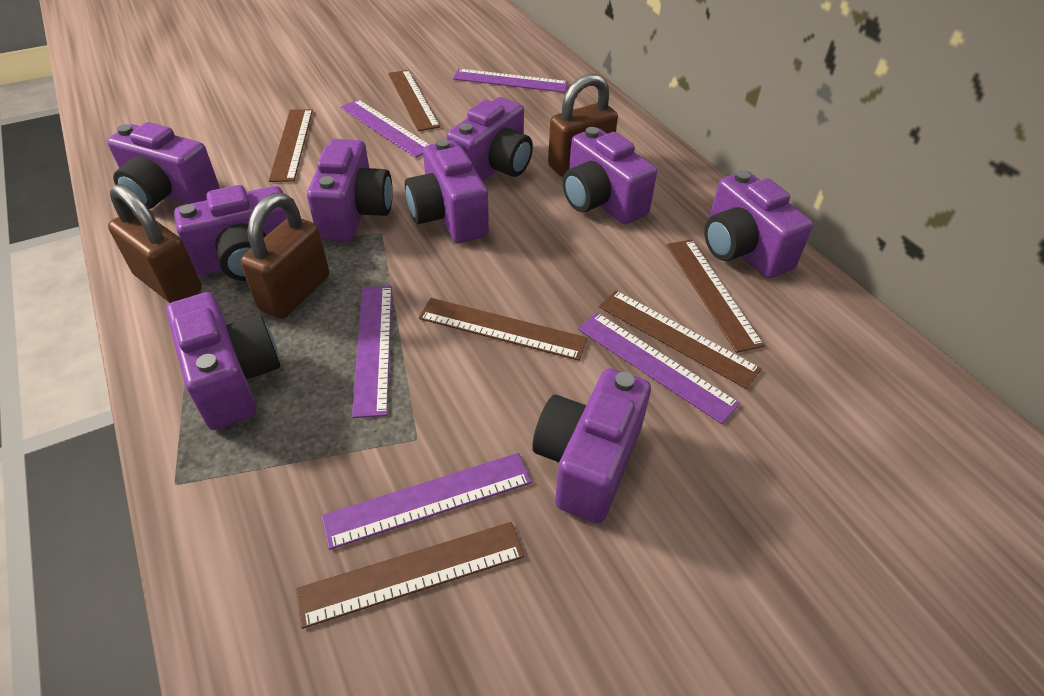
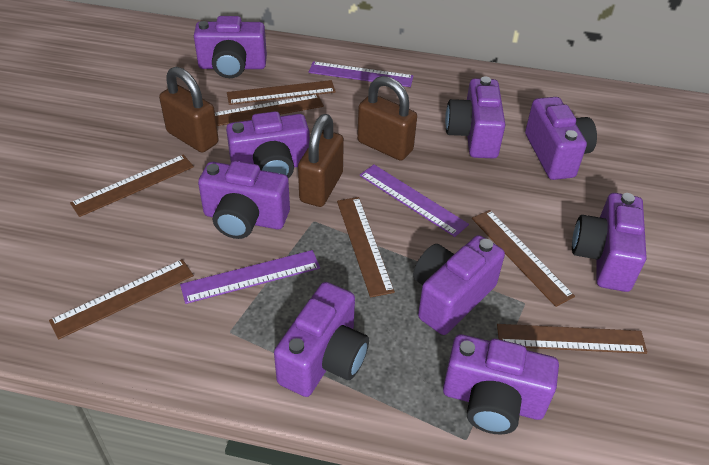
brown ruler: 6 -> 7
purple ruler: 5 -> 3

